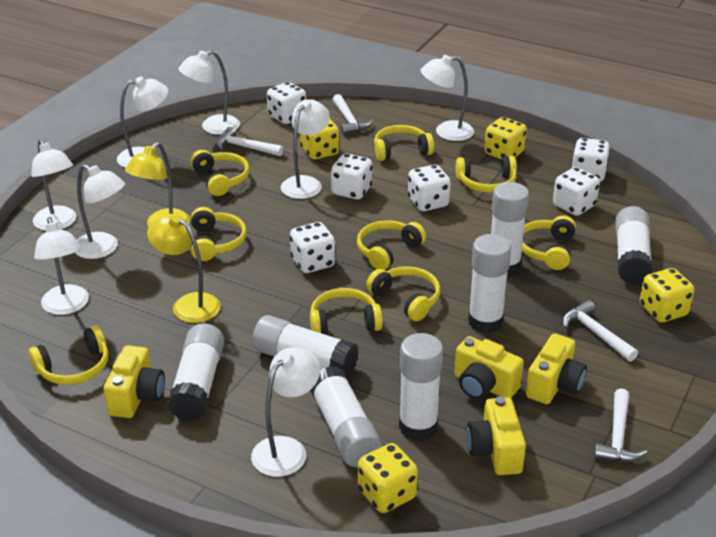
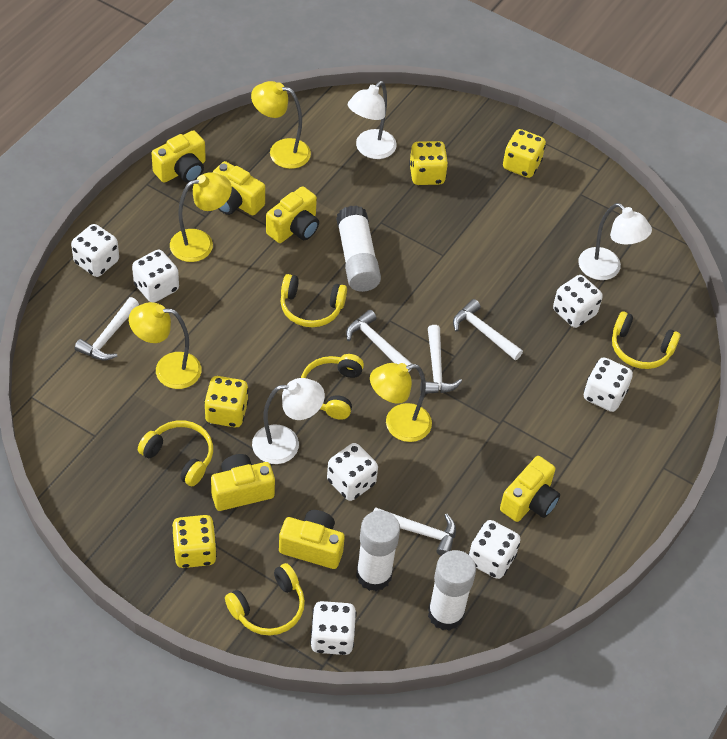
white dice: 6 -> 7
white glue stick: 7 -> 3
white hammer: 4 -> 5
white lamp: 8 -> 3
yellow camera: 4 -> 6
yellow headphones: 9 -> 5
yellow lamp: 2 -> 4

